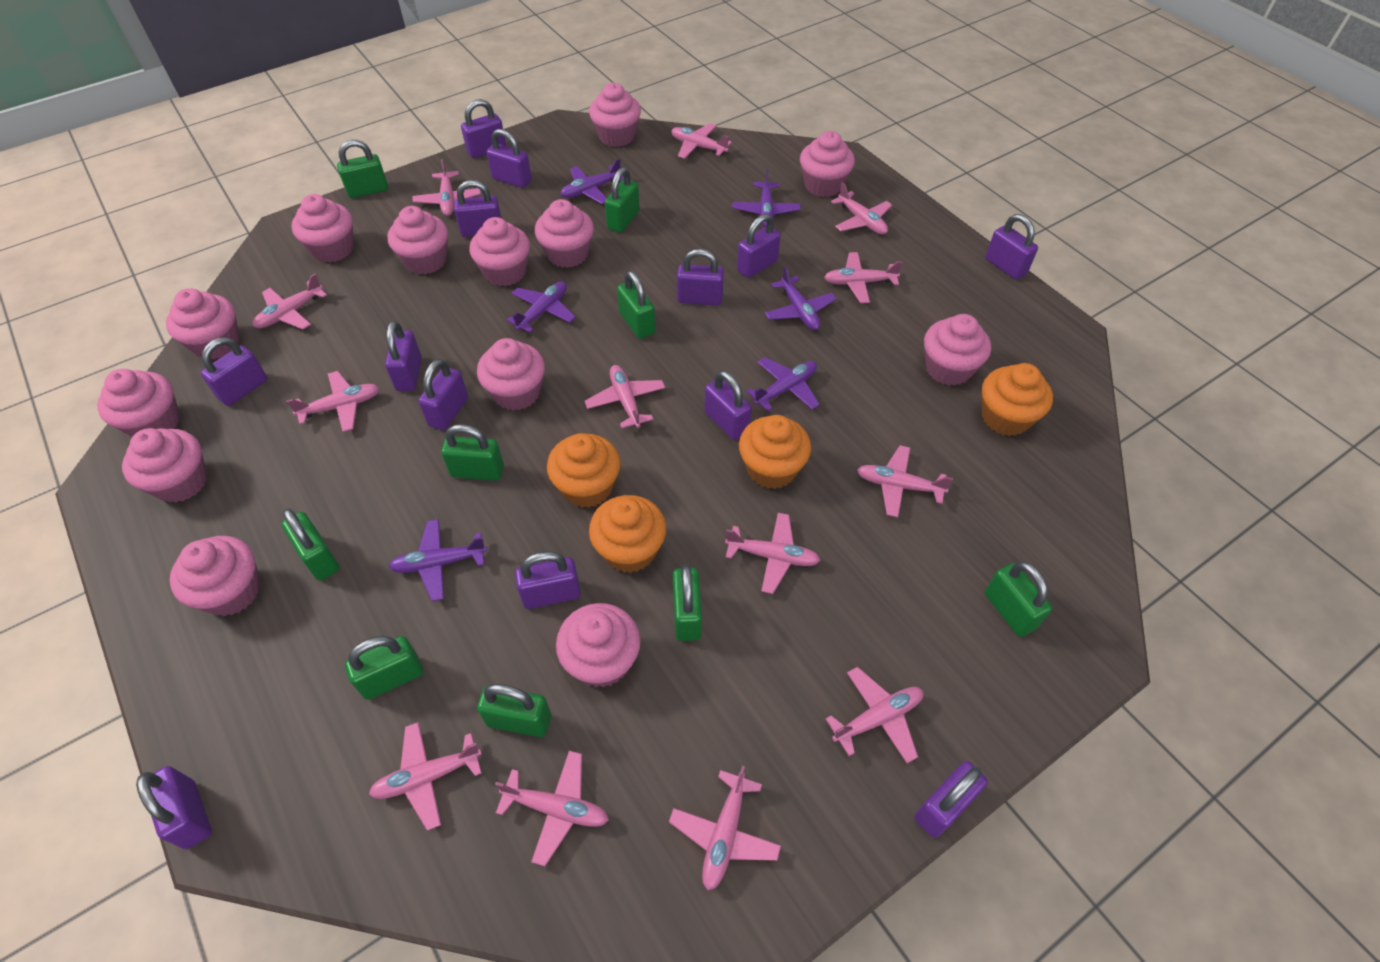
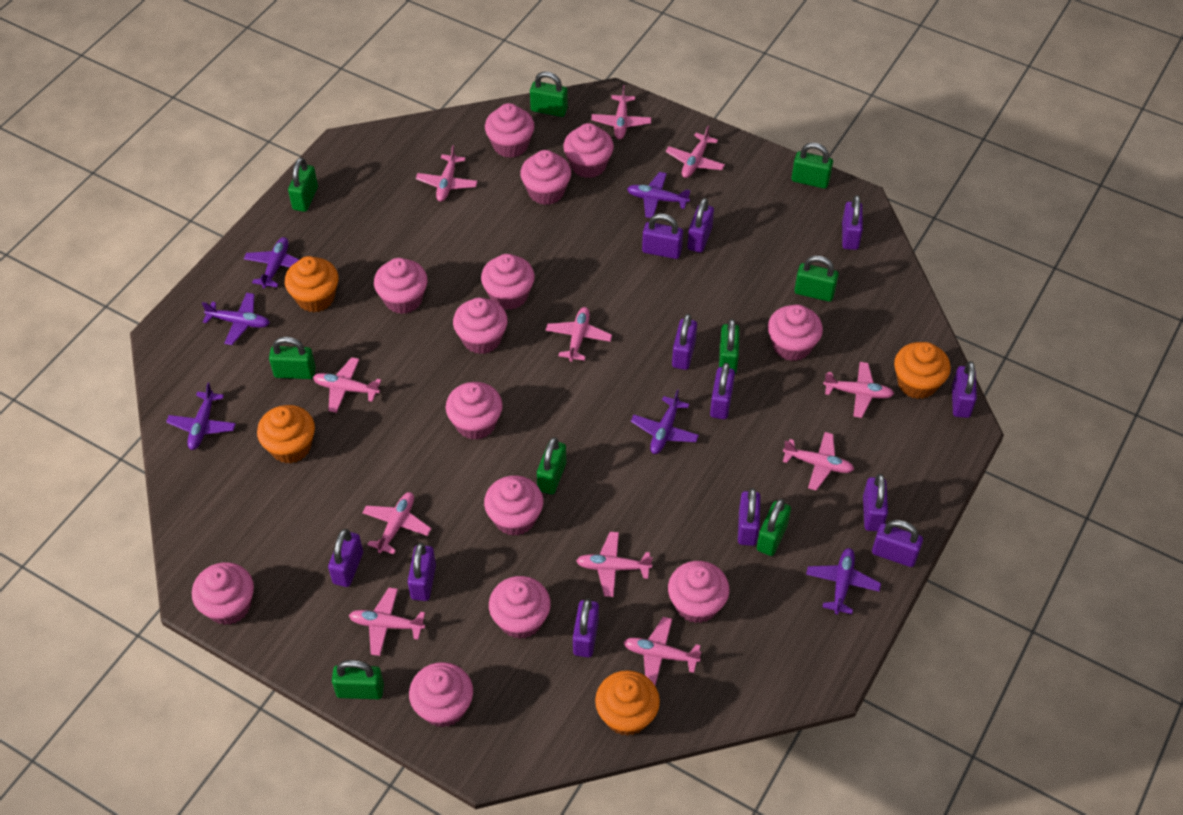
pink plane: 13 -> 11
purple padlock: 13 -> 12

